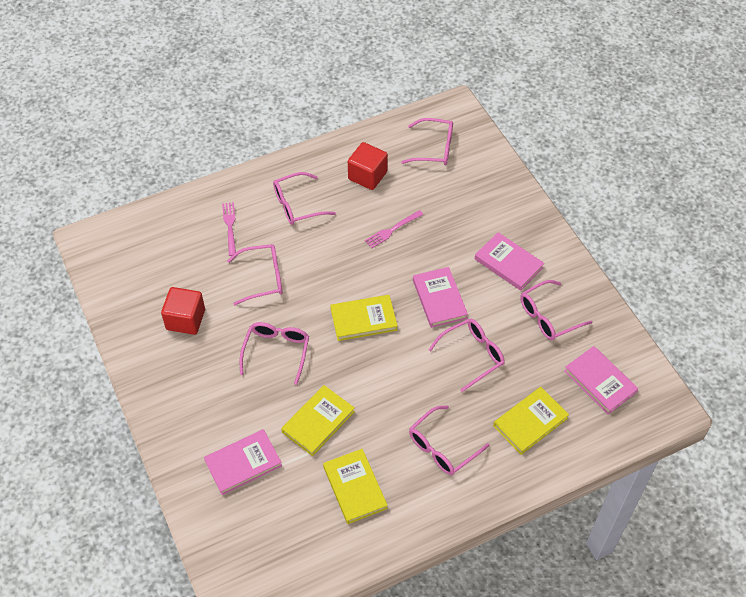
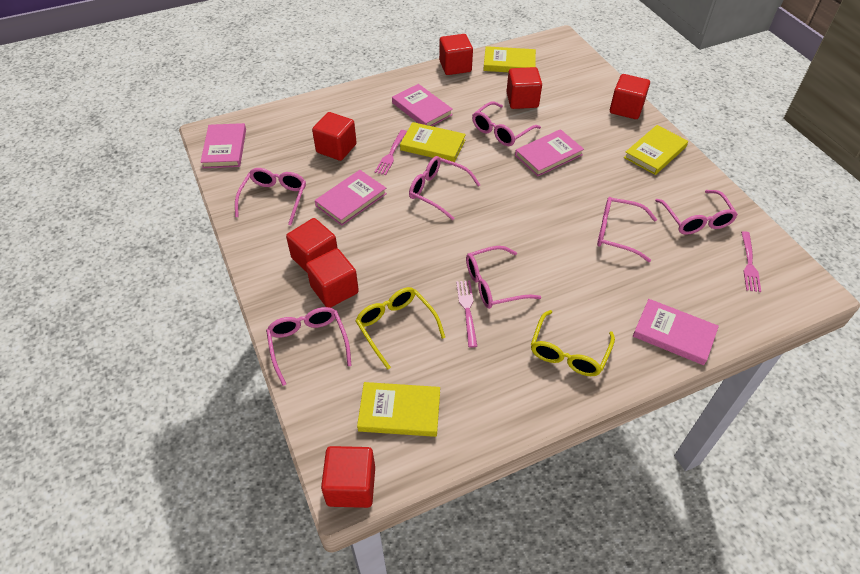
pink book: 4 -> 5
pink fork: 2 -> 3
red cube: 2 -> 7
yellow glasses: 0 -> 2

